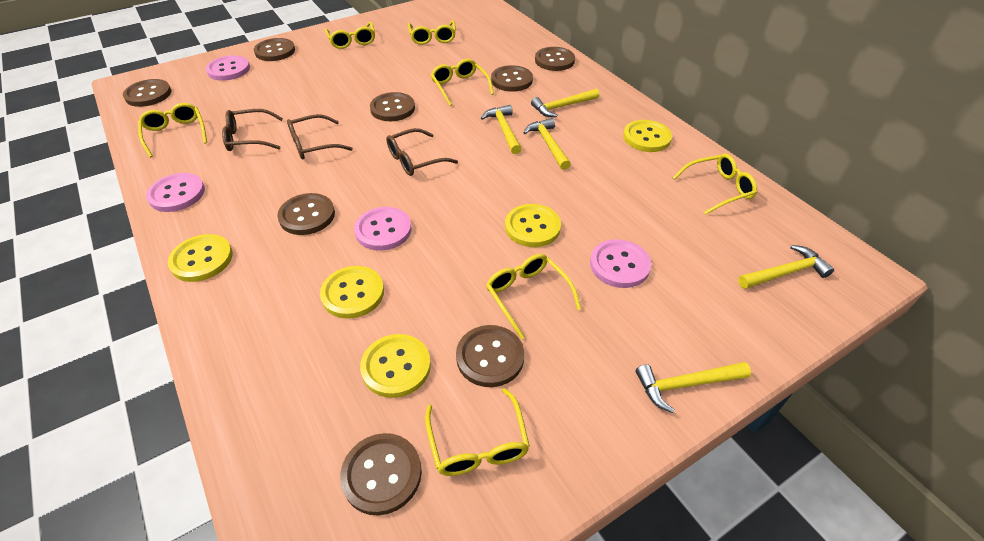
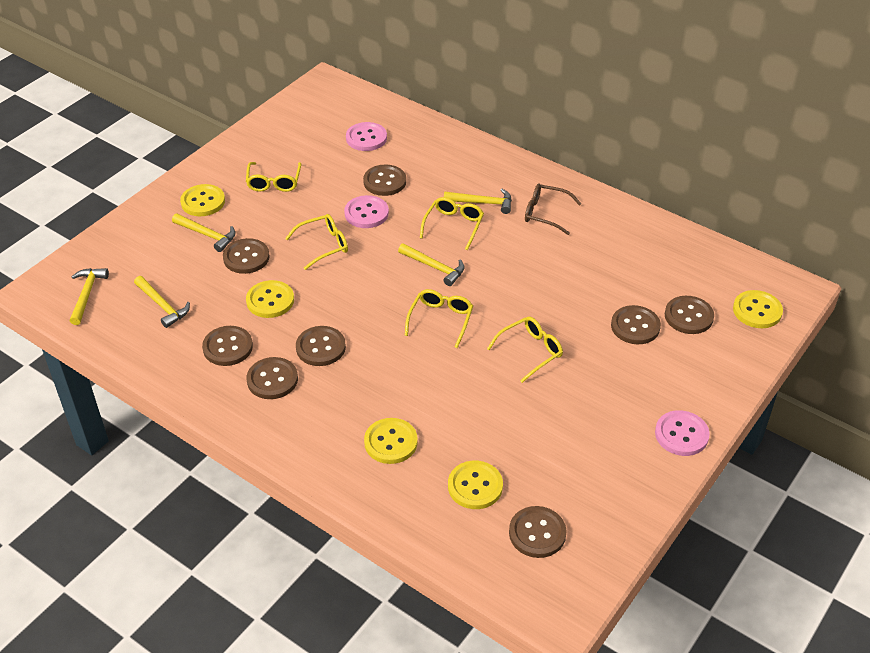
brown glasses: 3 -> 1
pink button: 4 -> 3
yellow glasses: 7 -> 5

